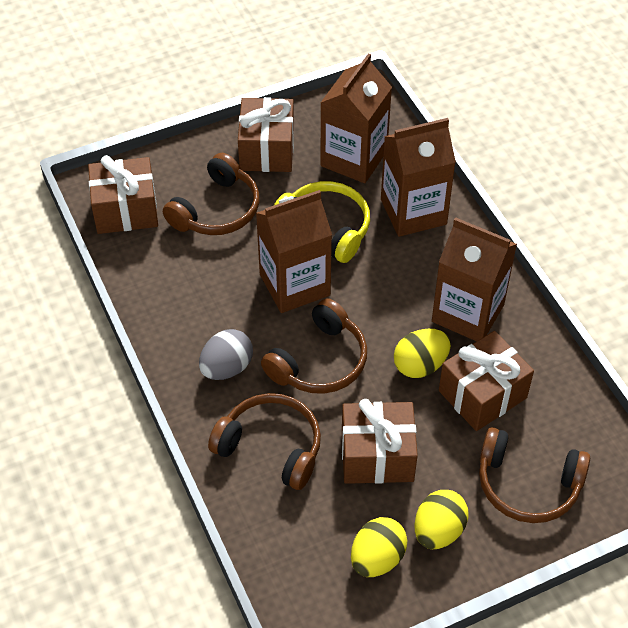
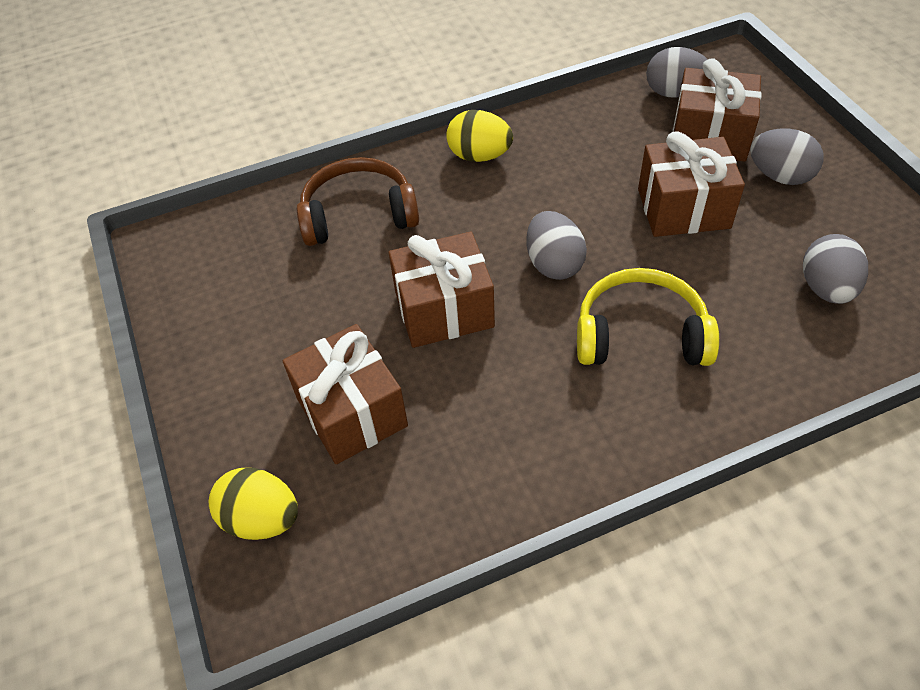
brown carton: 4 -> 0
brown headphones: 4 -> 1
grey egg: 1 -> 4
yellow egg: 3 -> 2

